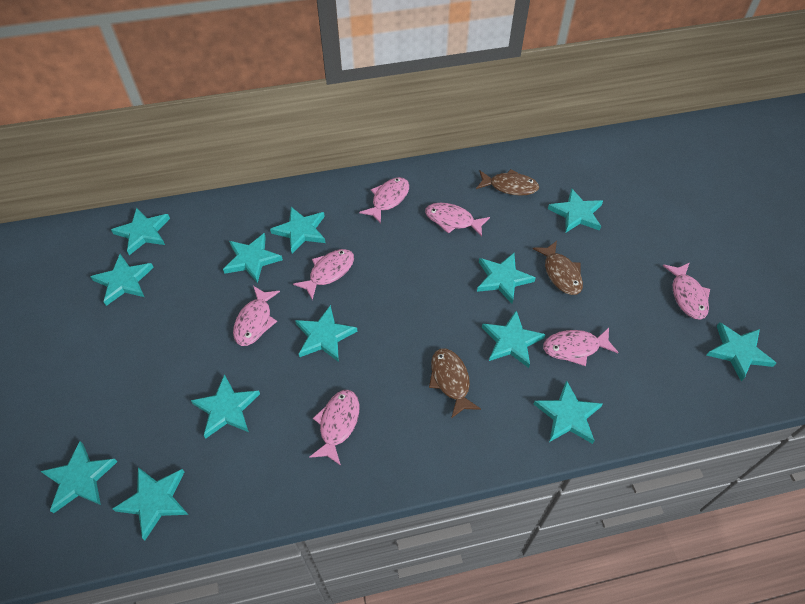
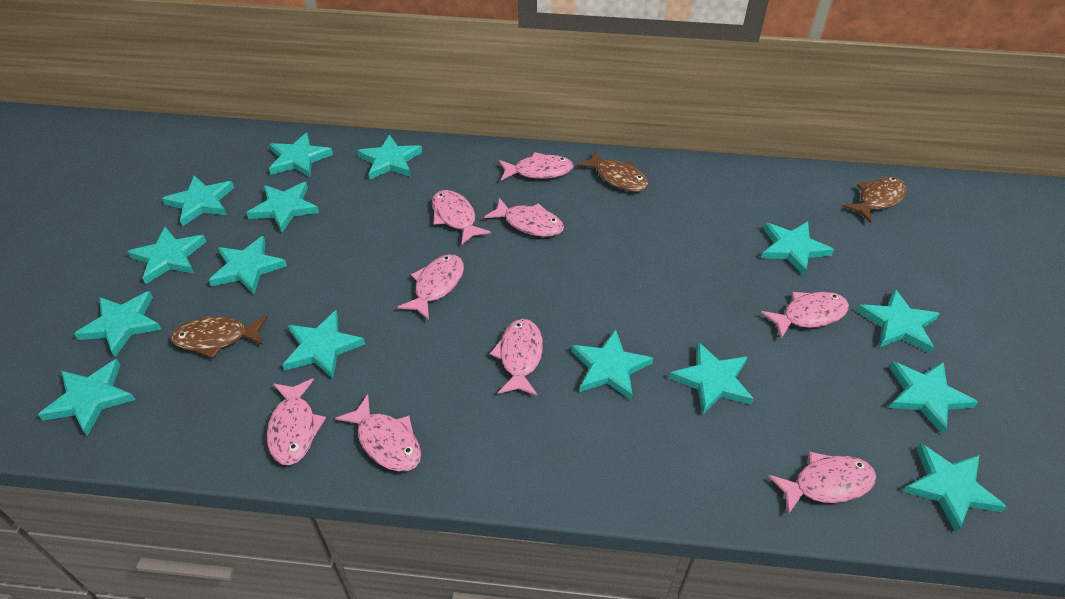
pink fish: 7 -> 9
turquoise star: 13 -> 15

